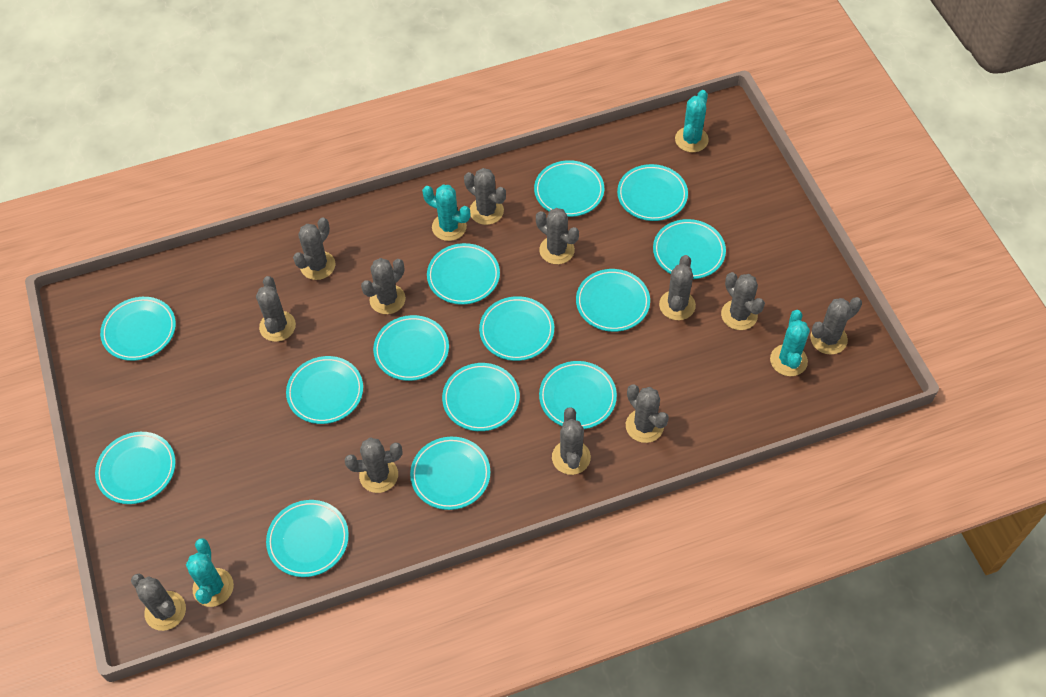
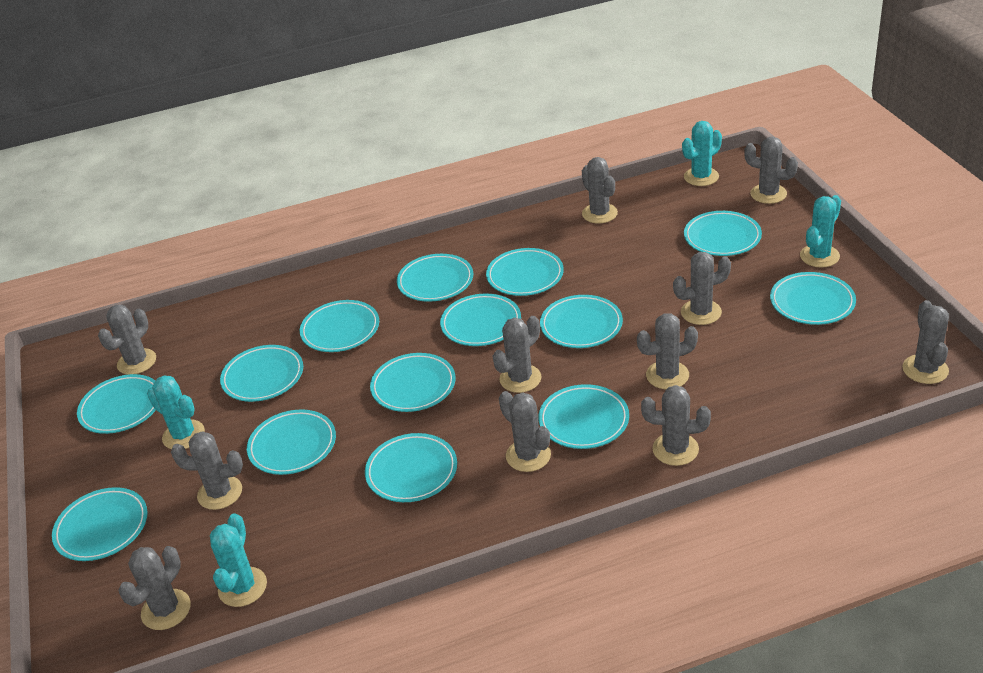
grey cactus: 12 -> 11

